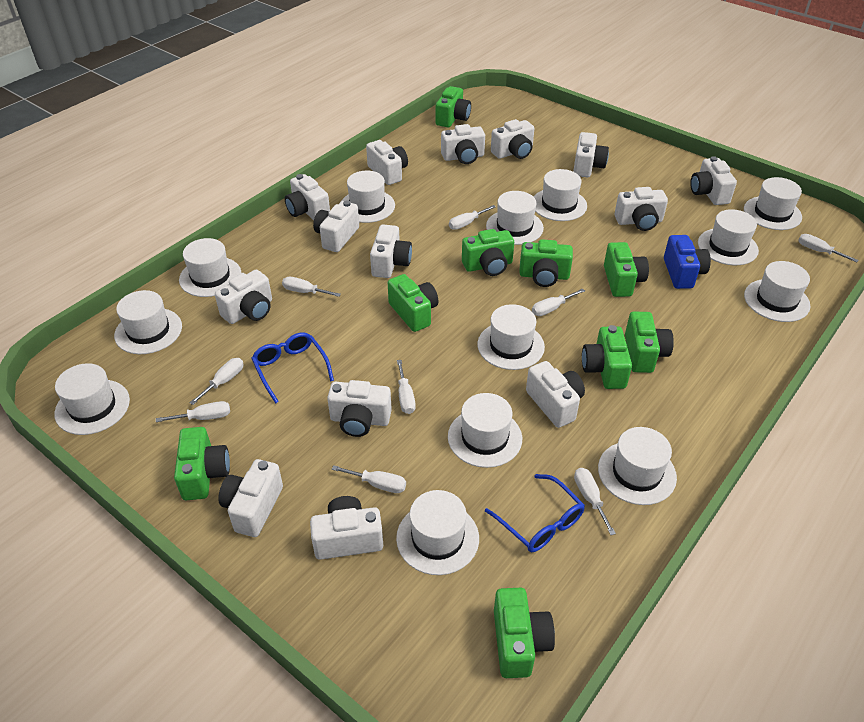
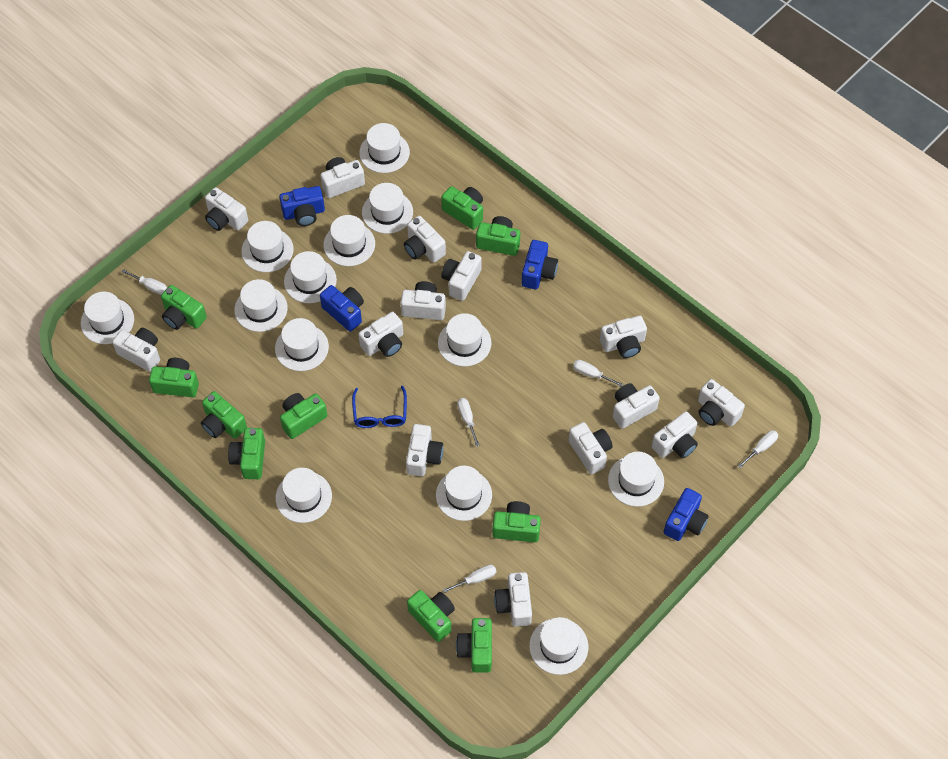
blue camera: 1 -> 4
blue glasses: 2 -> 1
green camera: 9 -> 10
white screwdriver: 9 -> 5

